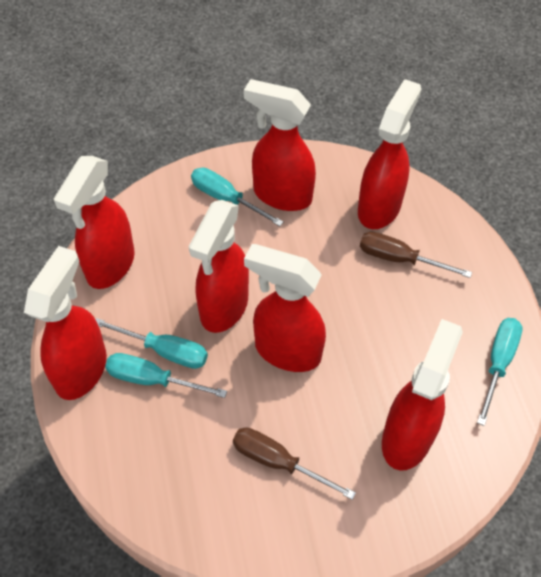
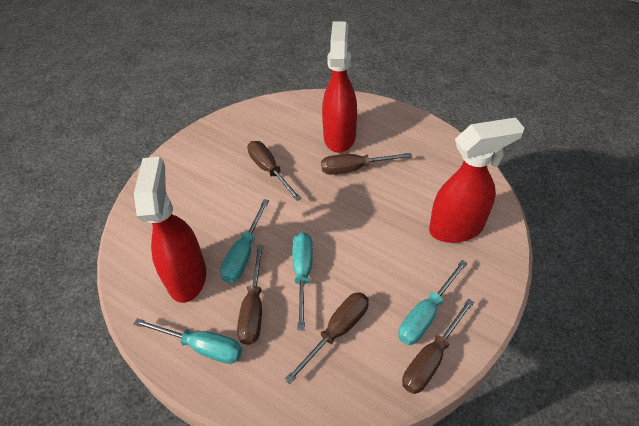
brown screwdriver: 2 -> 5
red spray bottle: 7 -> 3

